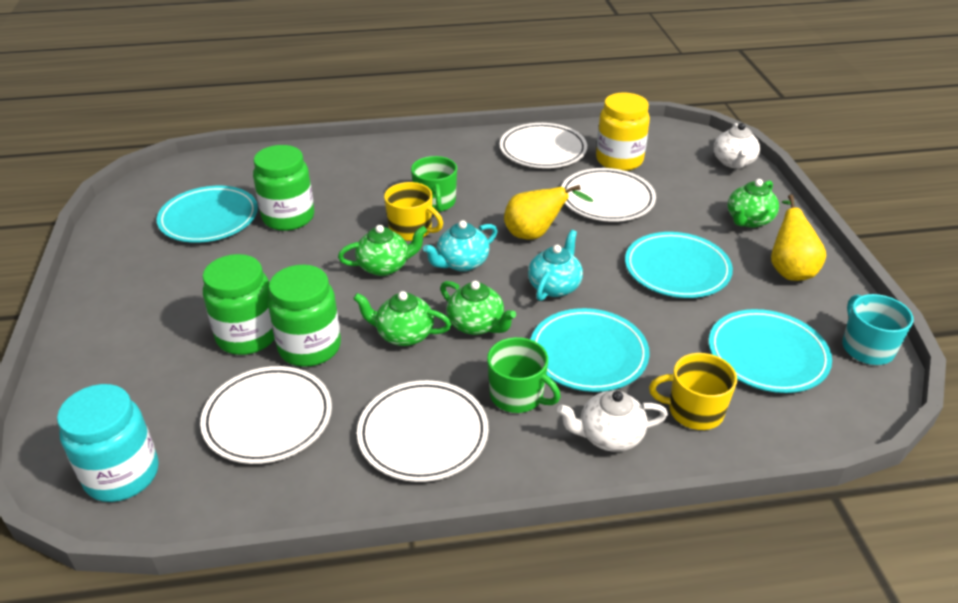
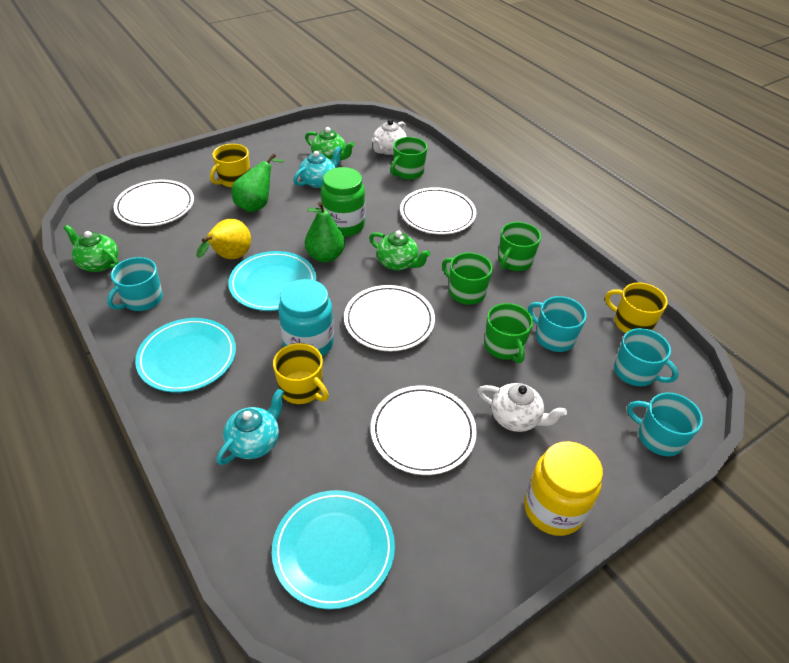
green jar: 3 -> 1
green mug: 2 -> 4
green pear: 0 -> 2
green teapot: 4 -> 3
turquoise mug: 1 -> 4
turquoise plate: 4 -> 3
yellow mug: 2 -> 3
yellow pear: 2 -> 1

